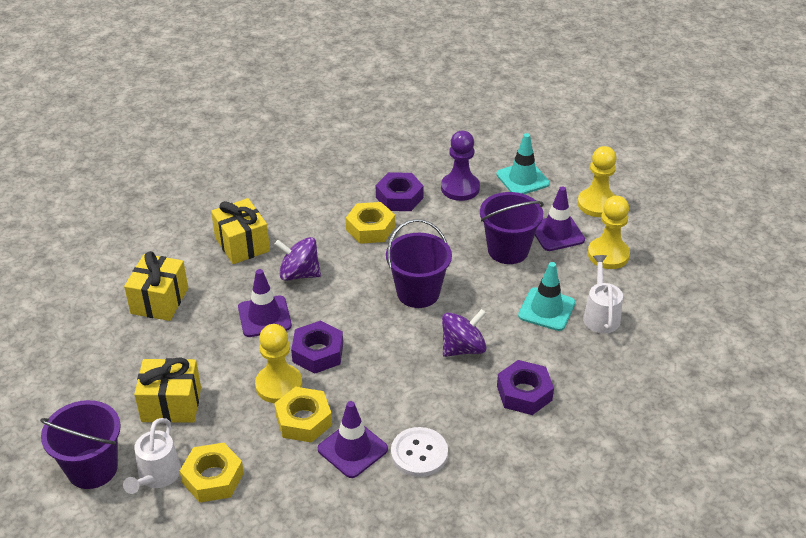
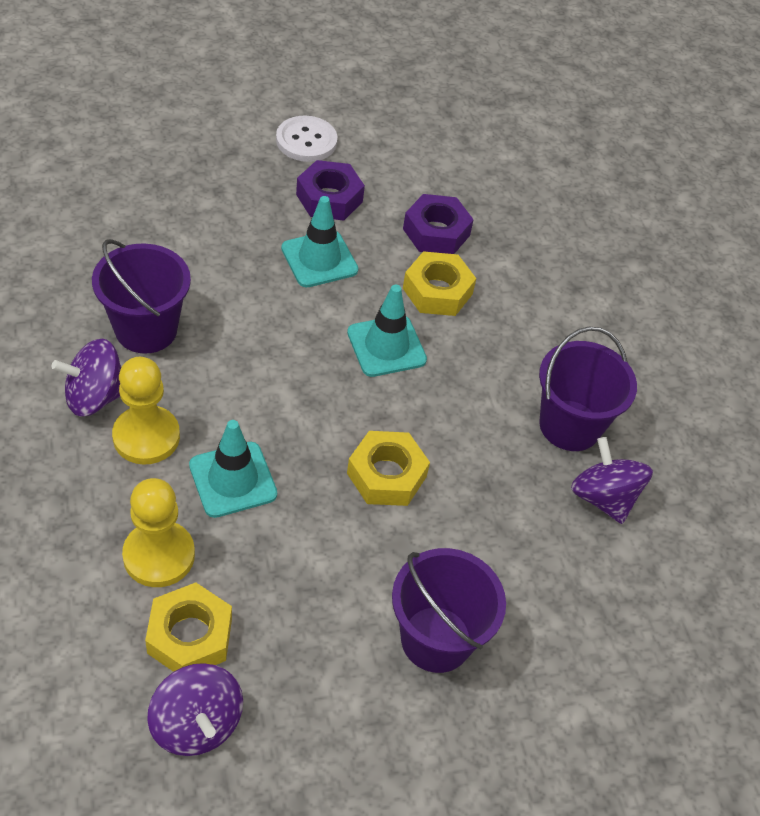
purple nut: 3 -> 2
purple pawn: 1 -> 0
purple spinning top: 2 -> 3
purple traffic cone: 3 -> 0
turquoise traffic cone: 2 -> 3
white watering can: 2 -> 0
yellow gift: 3 -> 0
yellow pawn: 3 -> 2

